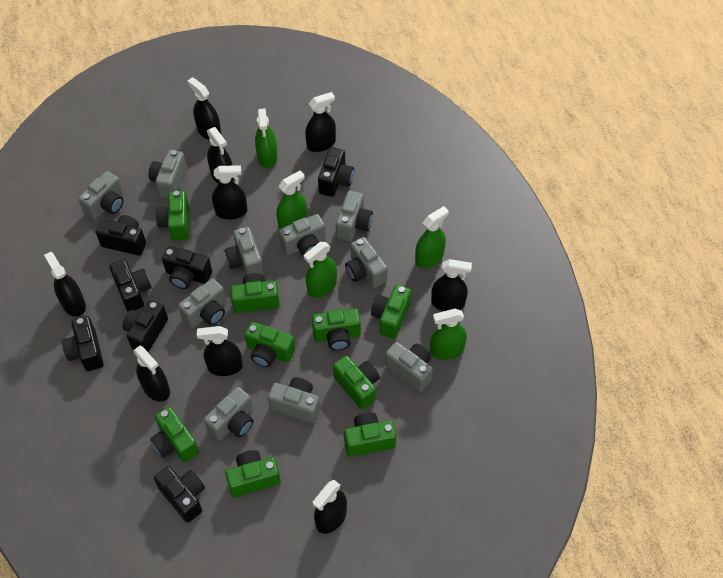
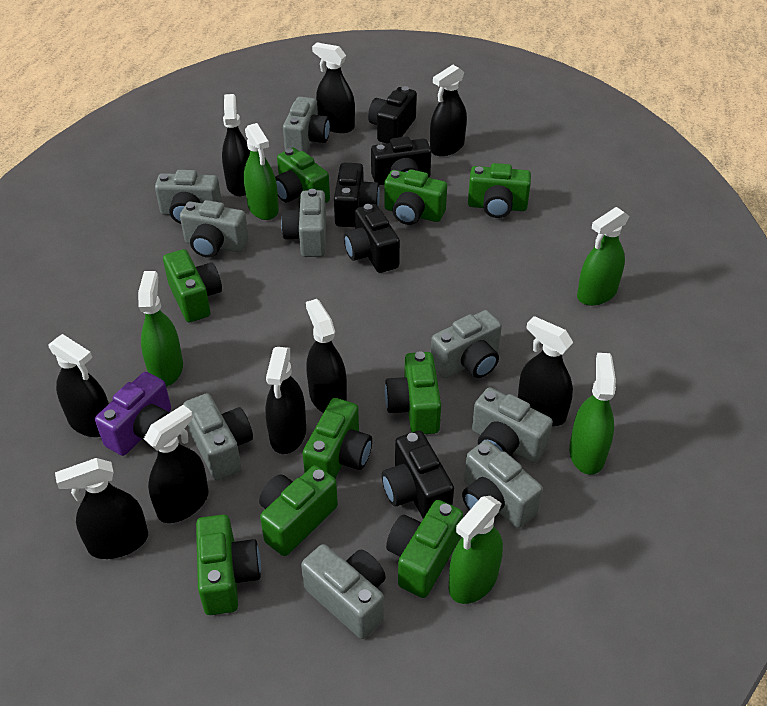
black camera: 7 -> 5
grey camera: 10 -> 9
purple camera: 0 -> 1

